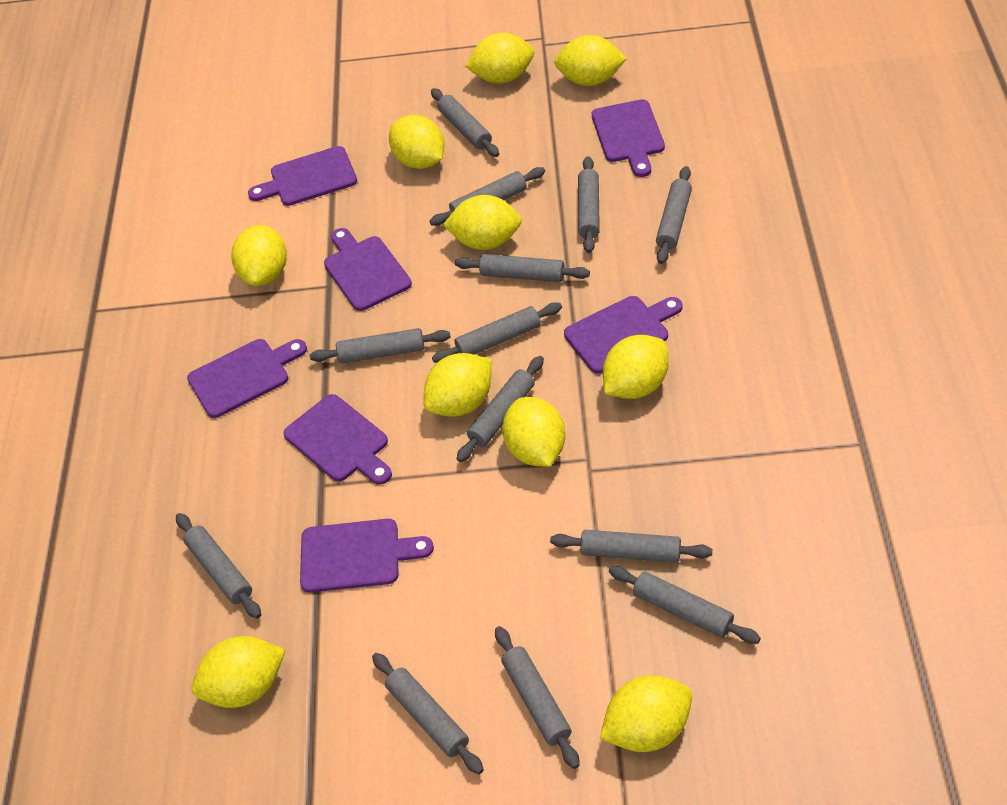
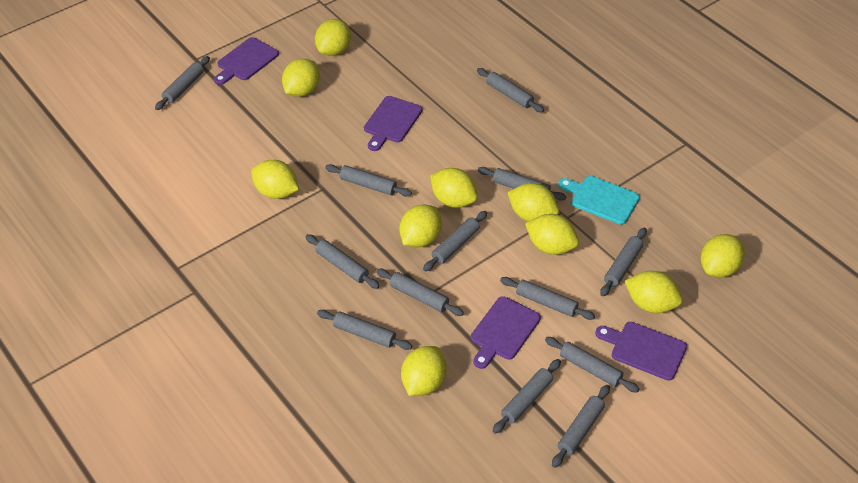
purple cutting board: 7 -> 4
turquoise cutting board: 0 -> 1

